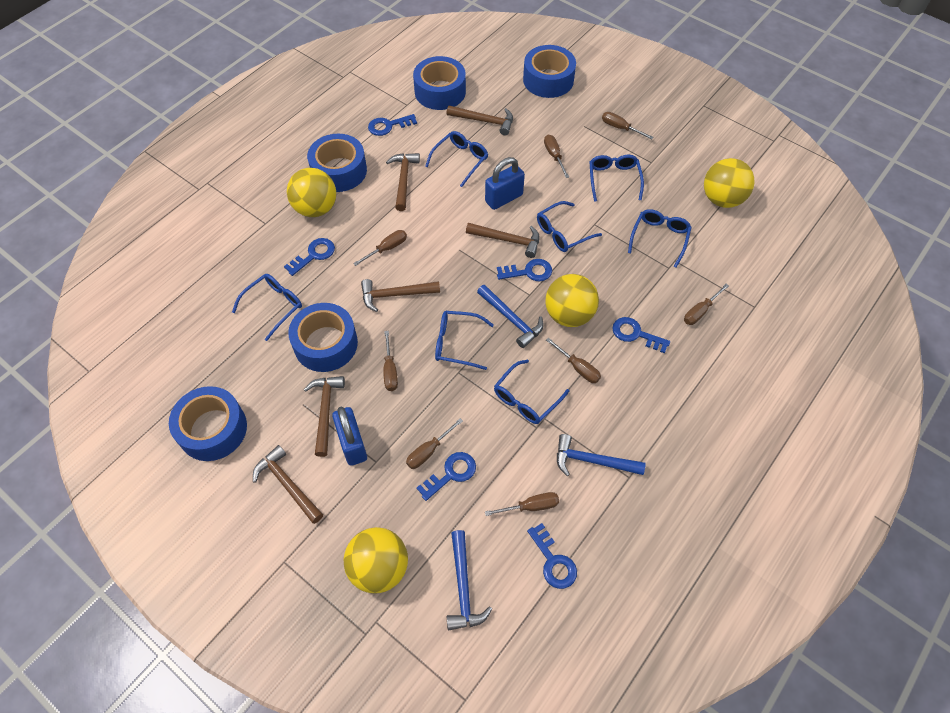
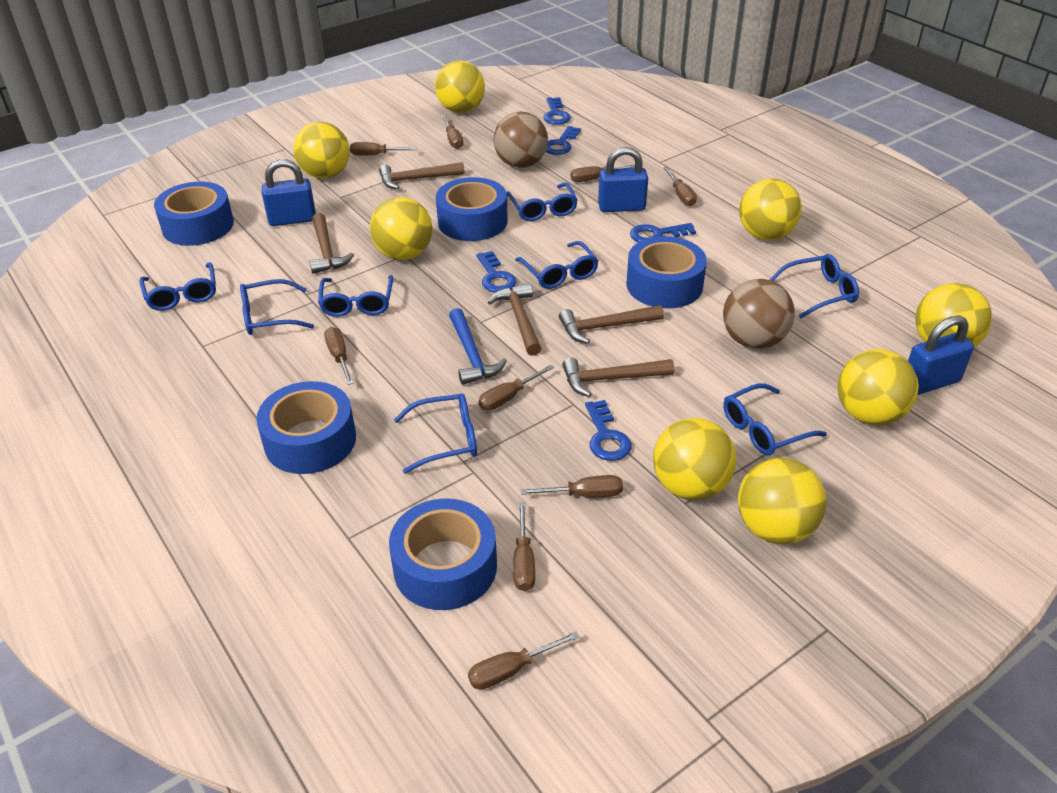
blue glasses: 7 -> 8
blue hammer: 3 -> 1
blue key: 6 -> 5
blue padlock: 2 -> 3
brown ball: 0 -> 2
brown hammer: 6 -> 5
brown screwdriver: 8 -> 9
yellow ball: 4 -> 8

